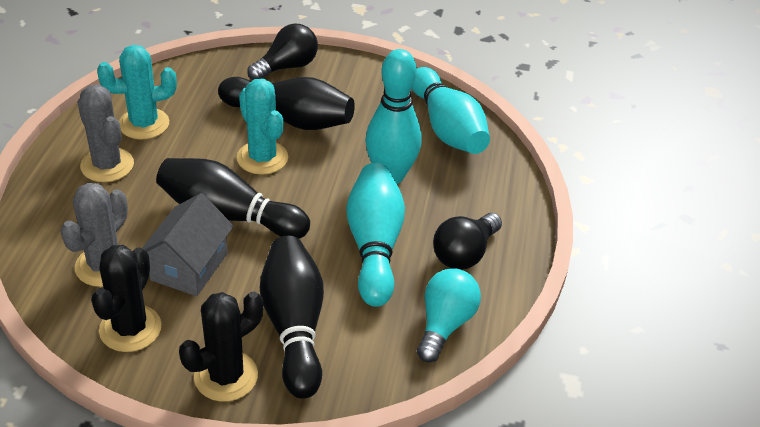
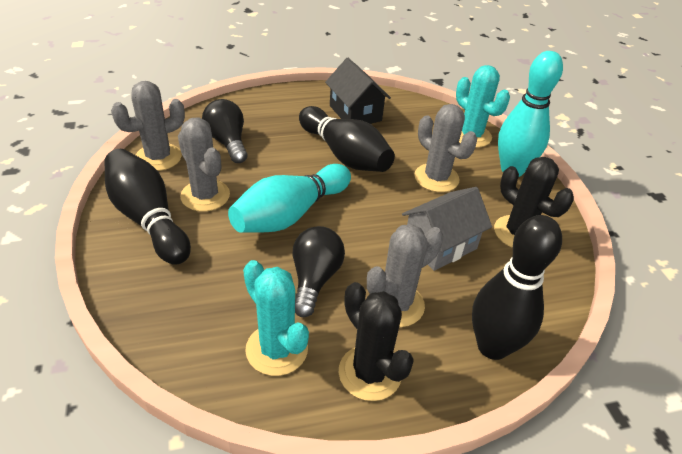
black house: 0 -> 1
grey cactus: 2 -> 4
turquoise bowling pin: 3 -> 2
turquoise light bulb: 1 -> 0

